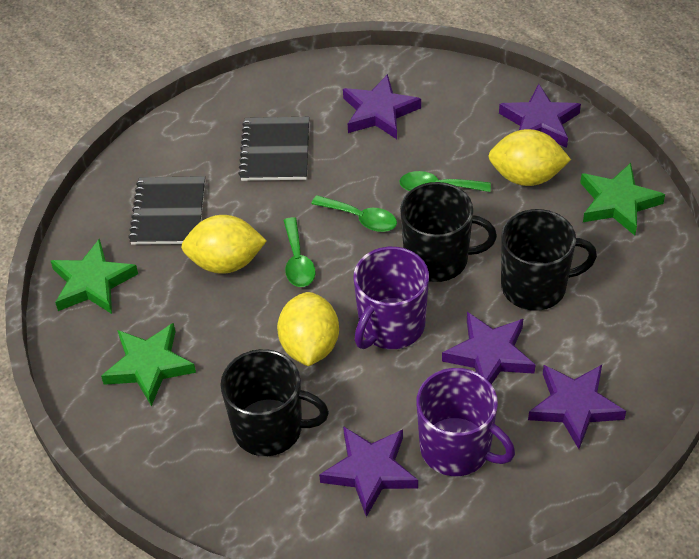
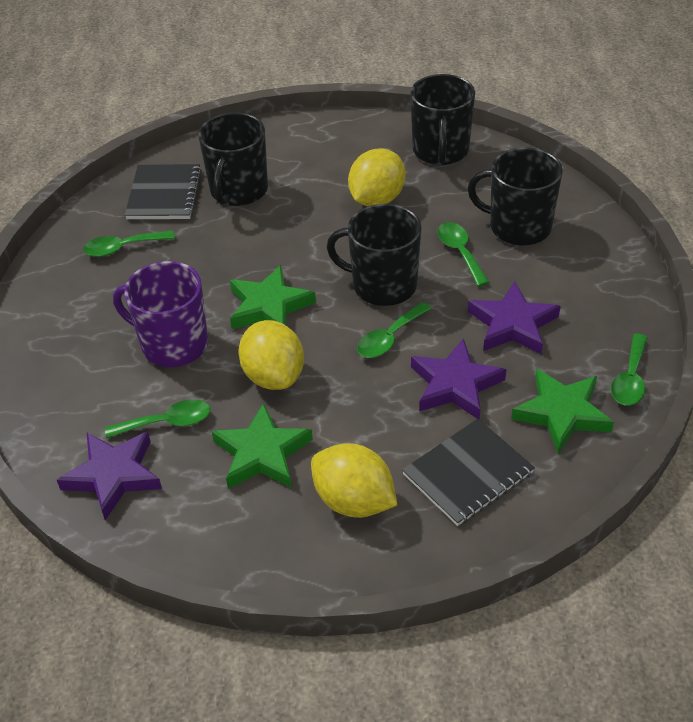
black mug: 3 -> 4
green spoon: 3 -> 5
purple mug: 2 -> 1
purple star: 5 -> 3

